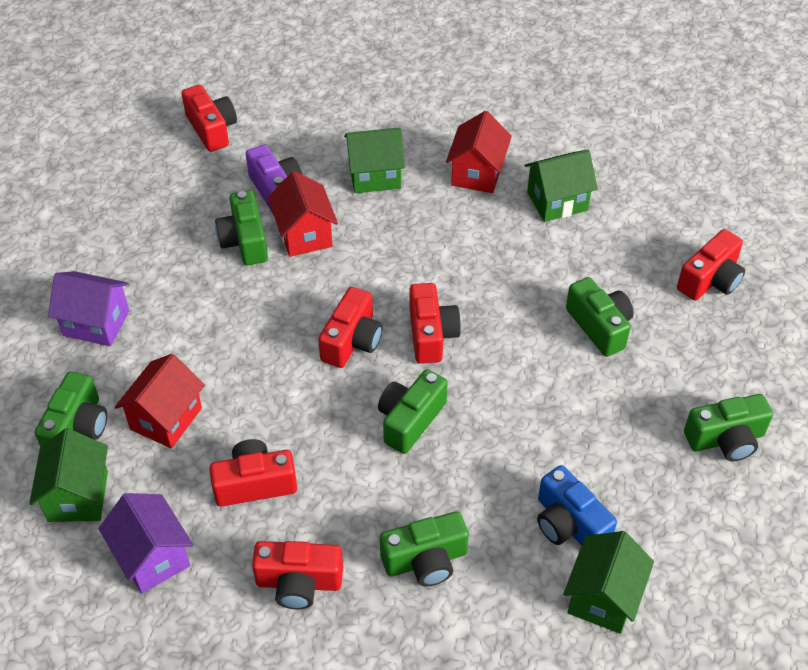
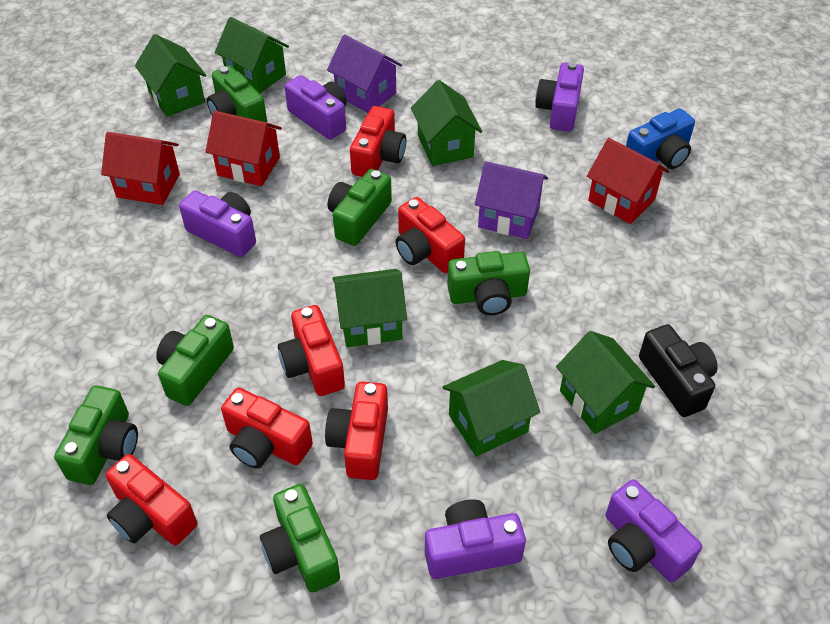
black camera: 0 -> 1
green house: 4 -> 6
purple camera: 1 -> 5

